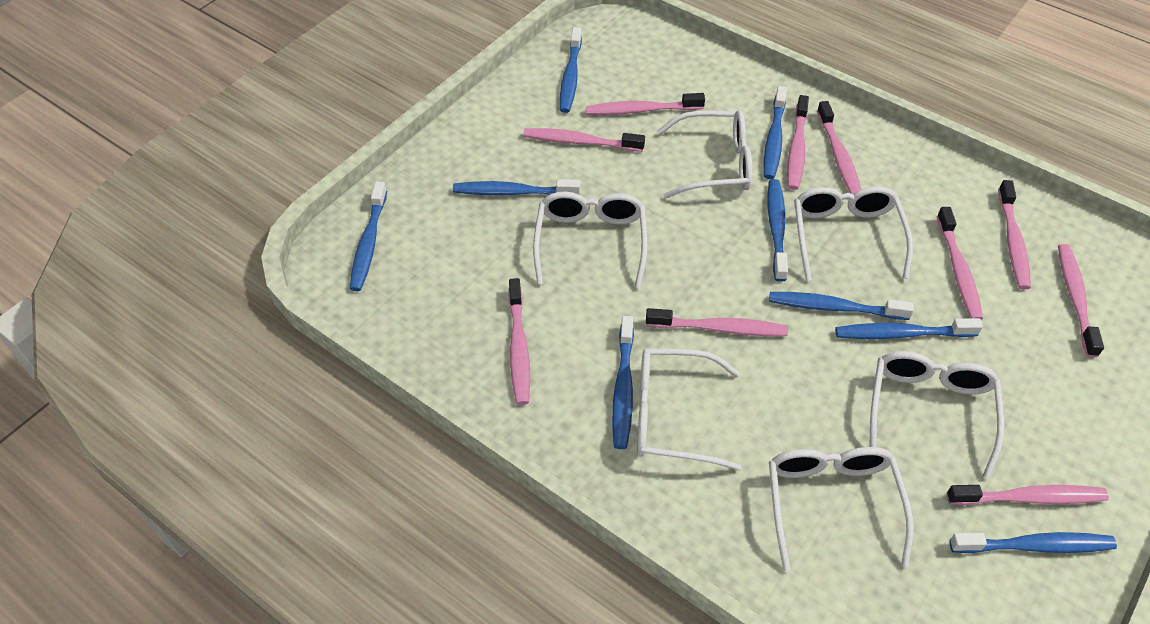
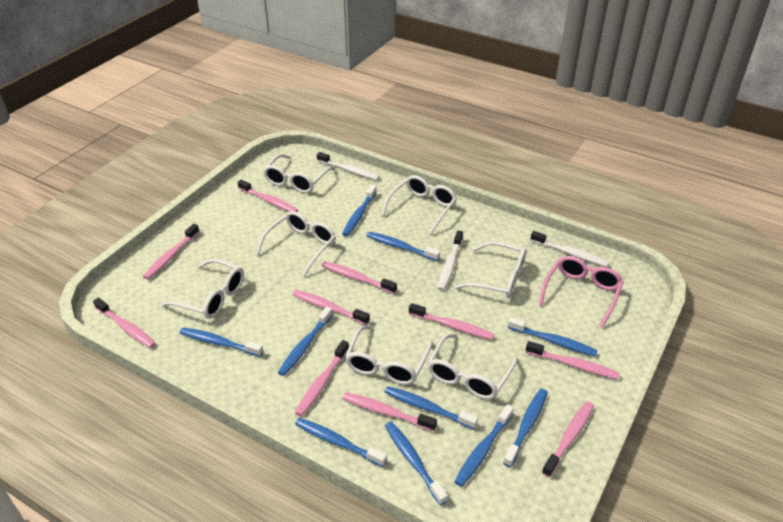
blue toothbrush: 9 -> 10
pink glasses: 0 -> 1
white glasses: 6 -> 7
white toothbrush: 0 -> 3

